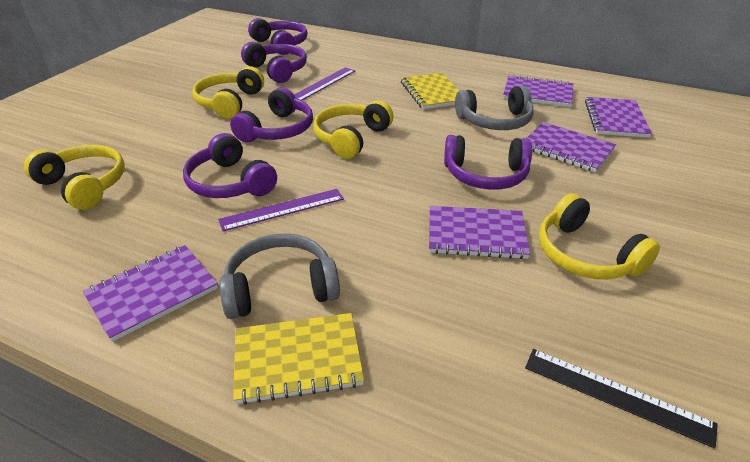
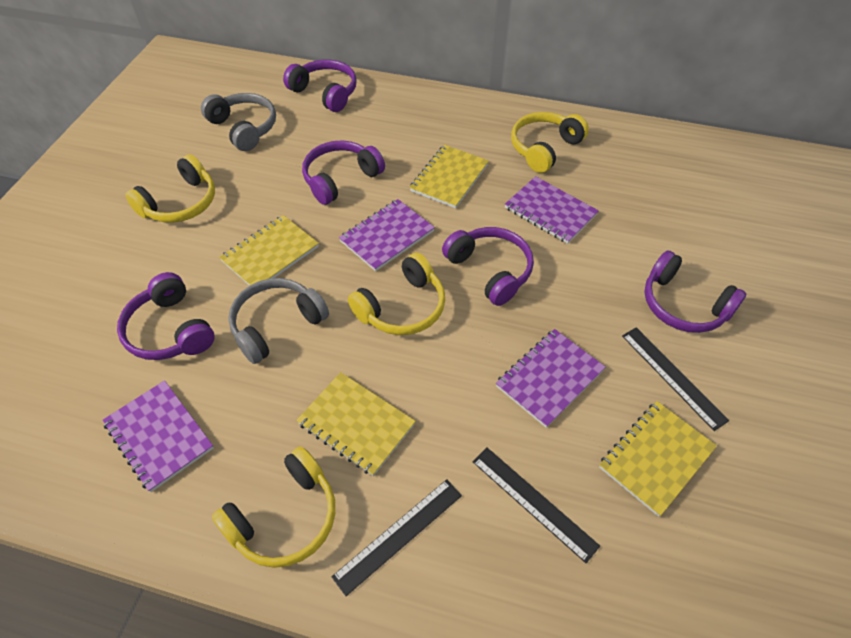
black ruler: 1 -> 3
purple notebook: 5 -> 4
purple ruler: 2 -> 0
yellow notebook: 2 -> 4

